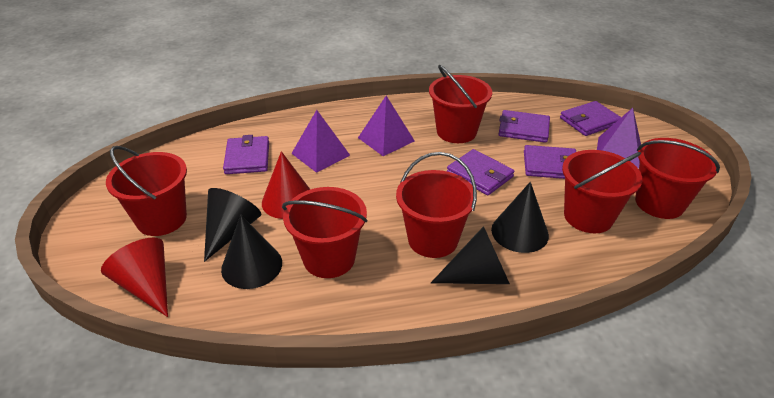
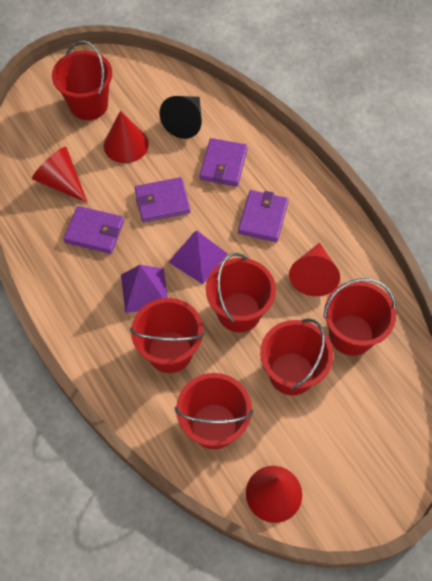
black cone: 4 -> 1
purple pyramid: 3 -> 2
purple wallet: 5 -> 4
red cone: 2 -> 4

